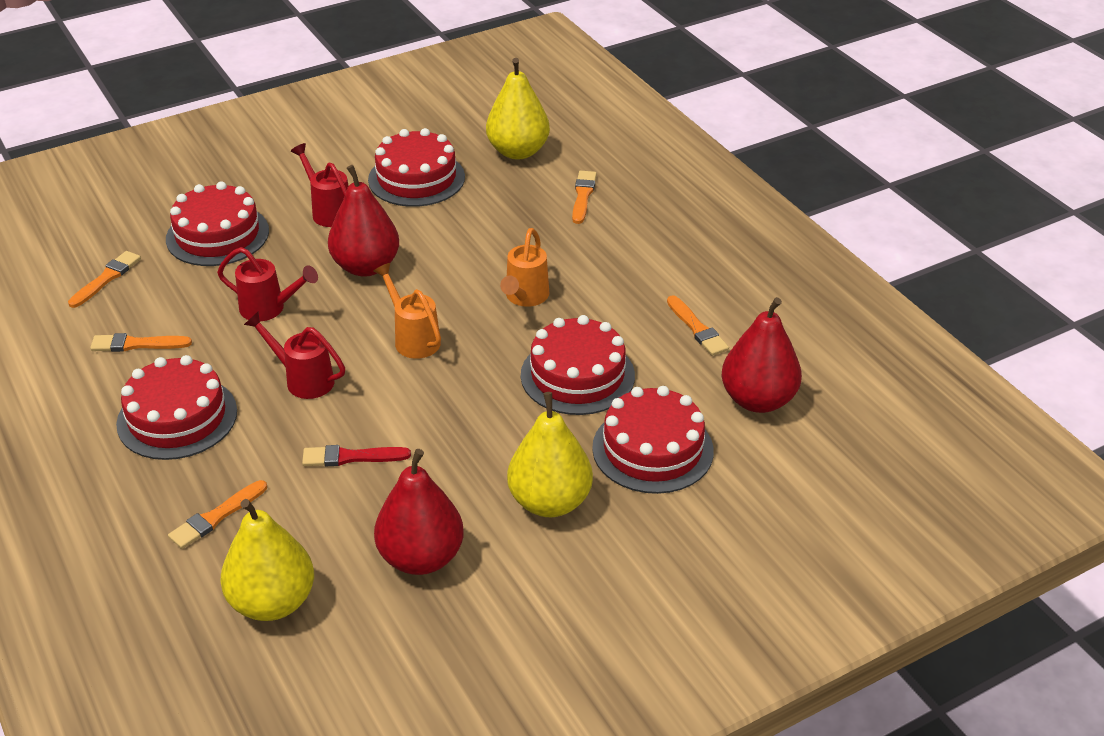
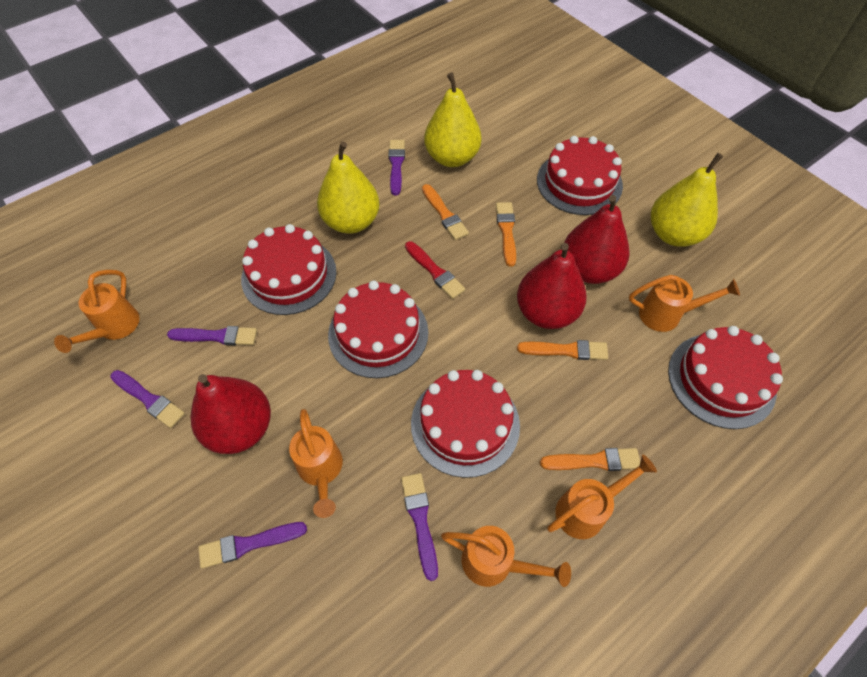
orange brush: 5 -> 4
orange watering can: 2 -> 5
purple brush: 0 -> 5
red watering can: 3 -> 0

